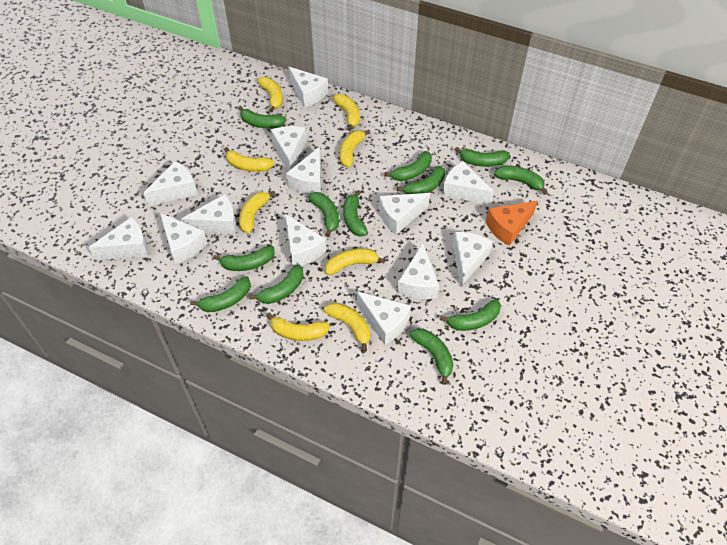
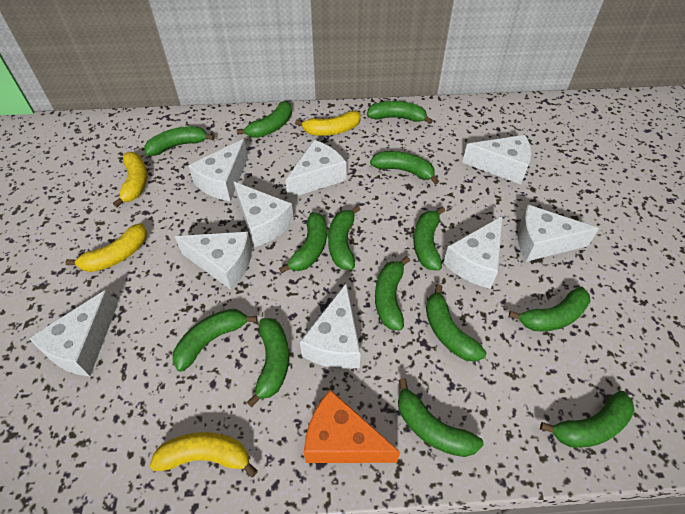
green banana: 12 -> 14
white cheese: 13 -> 9
yellow banana: 8 -> 4

